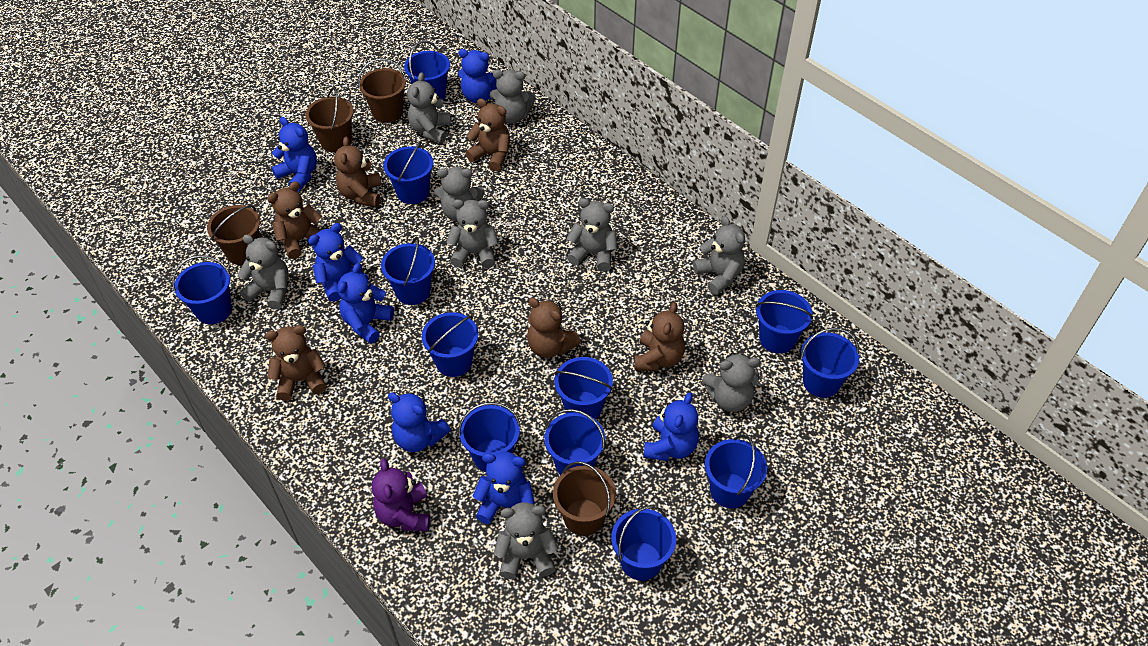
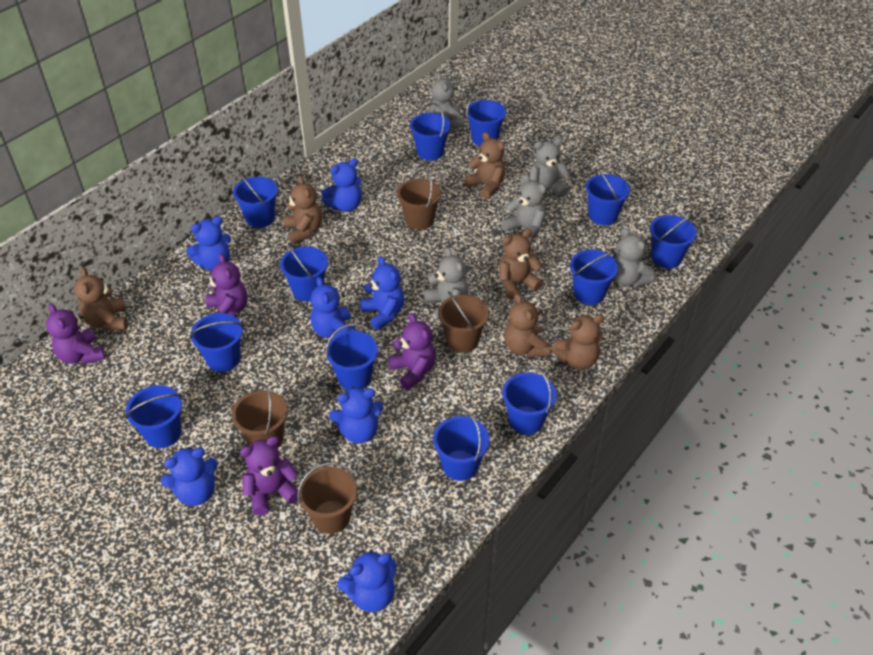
grey teddy bear: 9 -> 5
purple teddy bear: 1 -> 4

